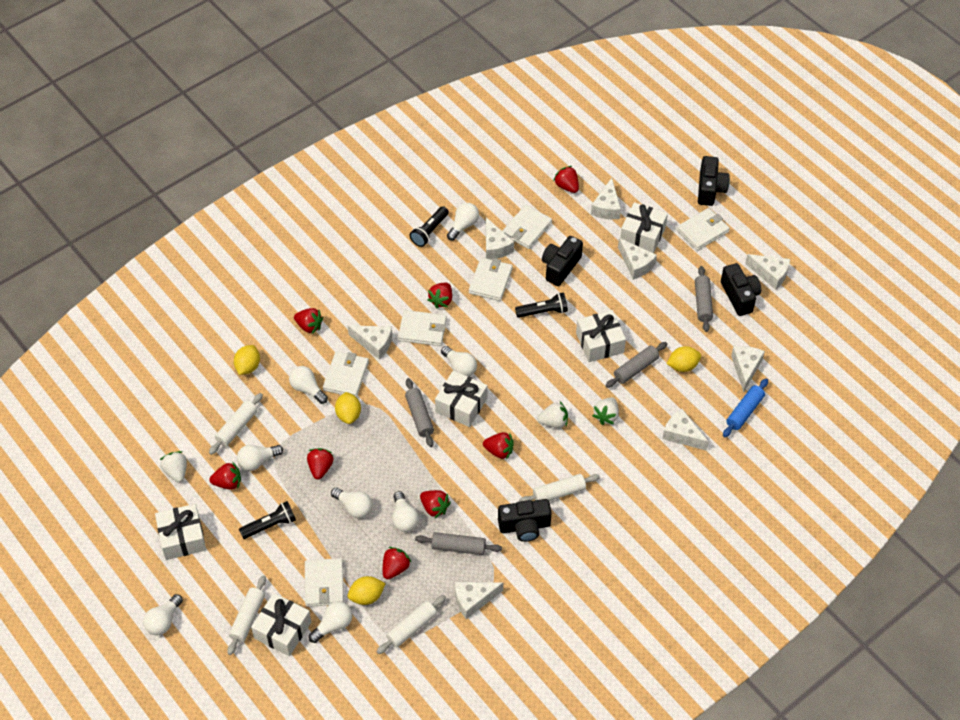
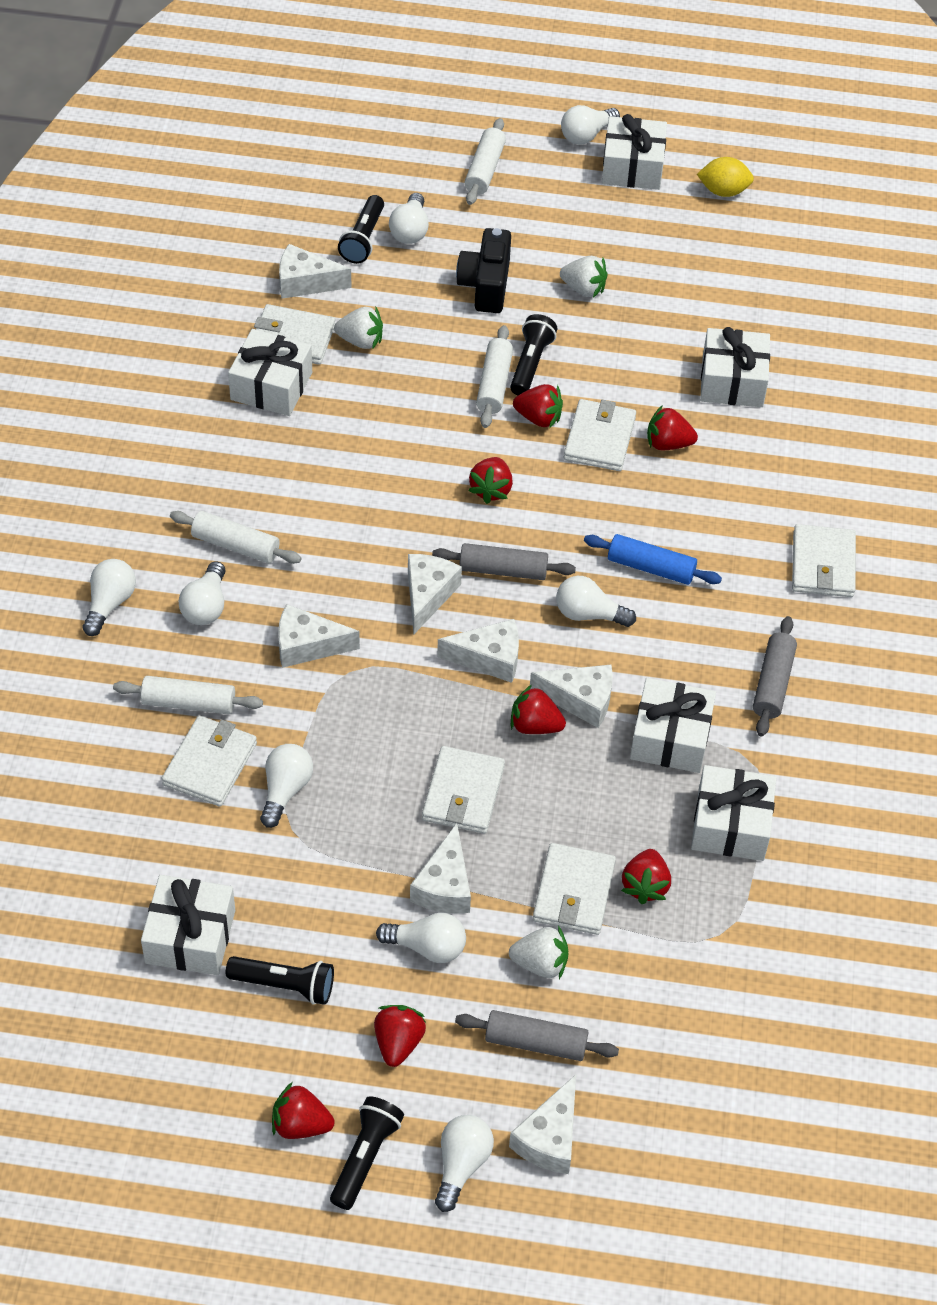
black camera: 4 -> 1
black flashlight: 3 -> 4
grey rolling pin: 4 -> 3
red strawberry: 8 -> 7
white cheese: 8 -> 7
white gift: 5 -> 6
yellow lemon: 4 -> 1

